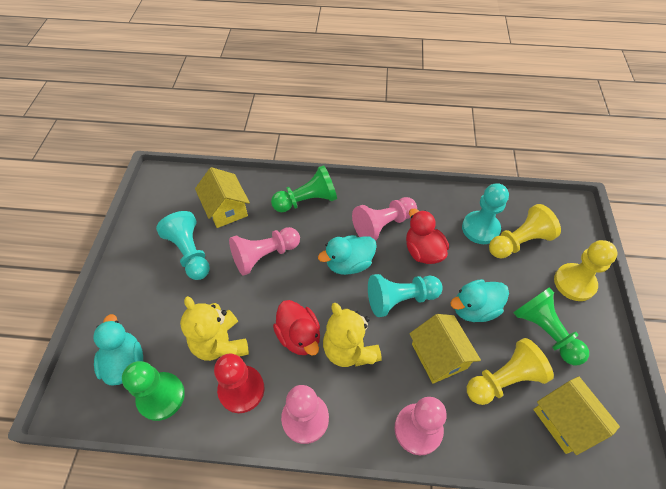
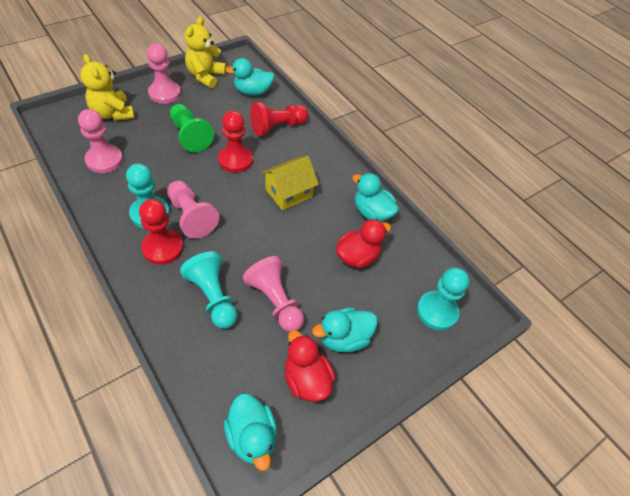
green pawn: 3 -> 1
red pawn: 1 -> 3
turquoise duck: 3 -> 4
yellow house: 3 -> 1
yellow pawn: 3 -> 0

